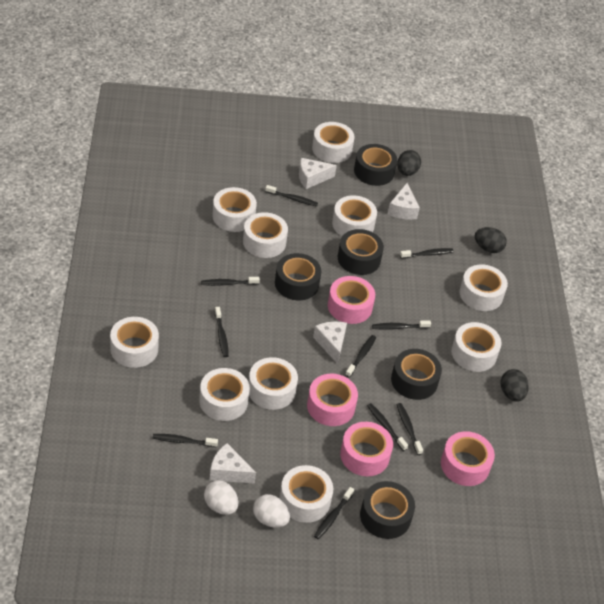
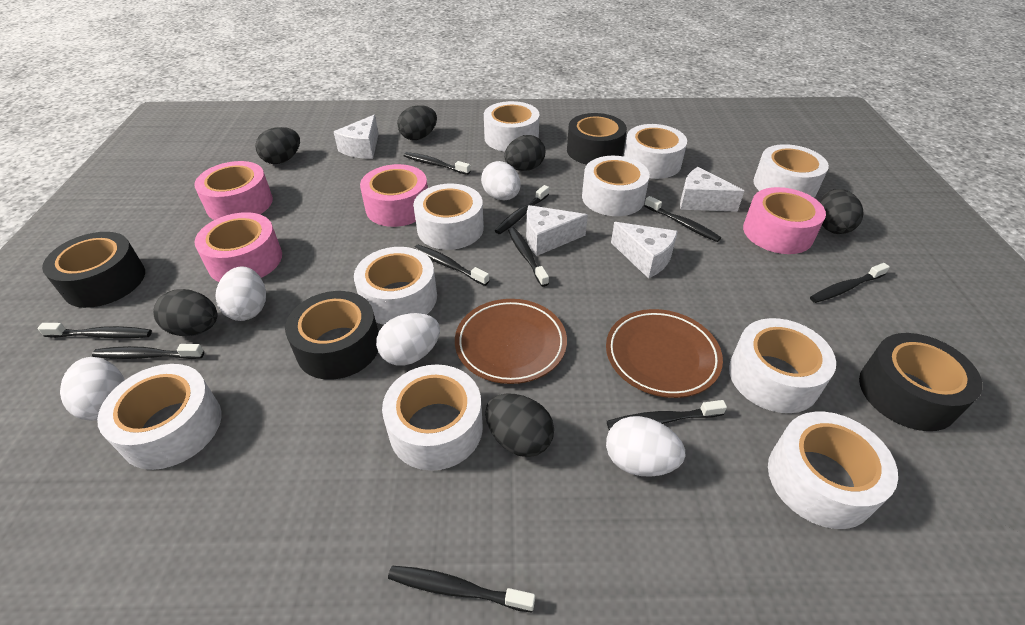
black egg: 3 -> 6
black tape: 5 -> 4
brown plate: 0 -> 2
white egg: 2 -> 5

